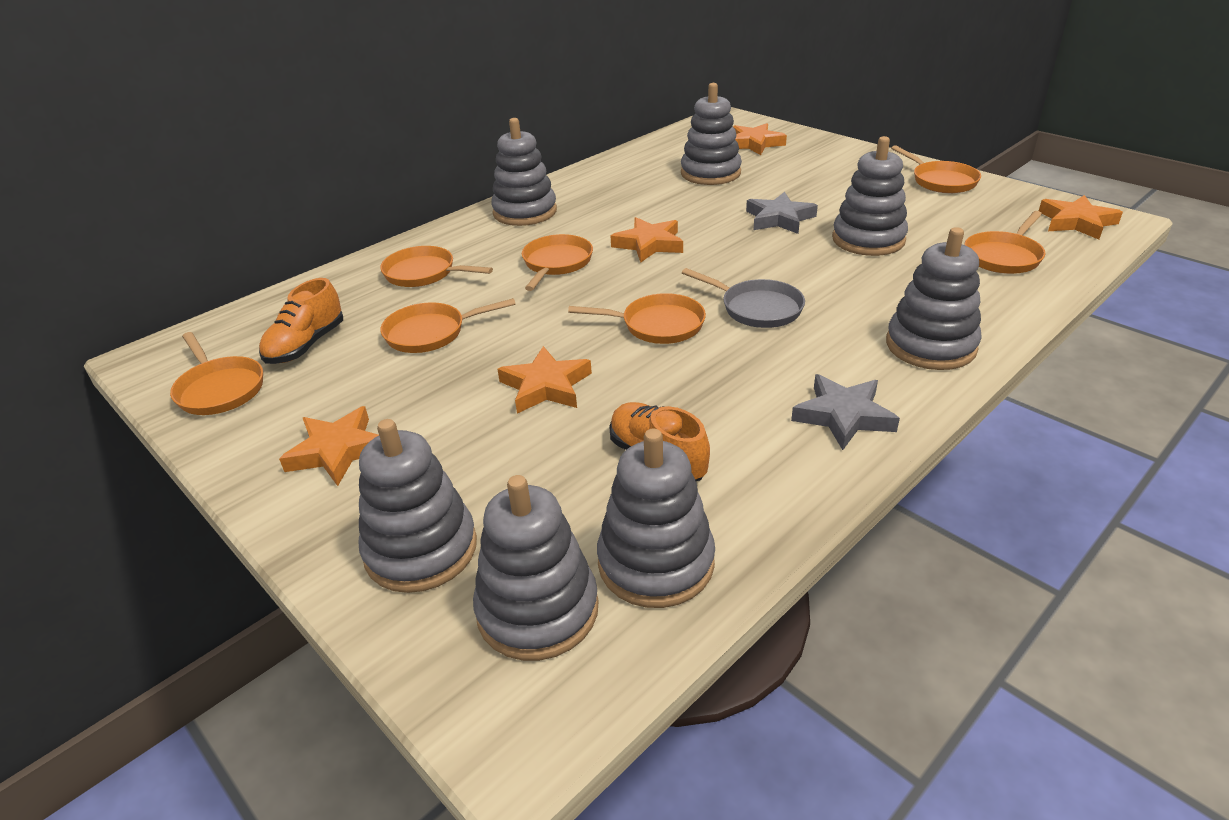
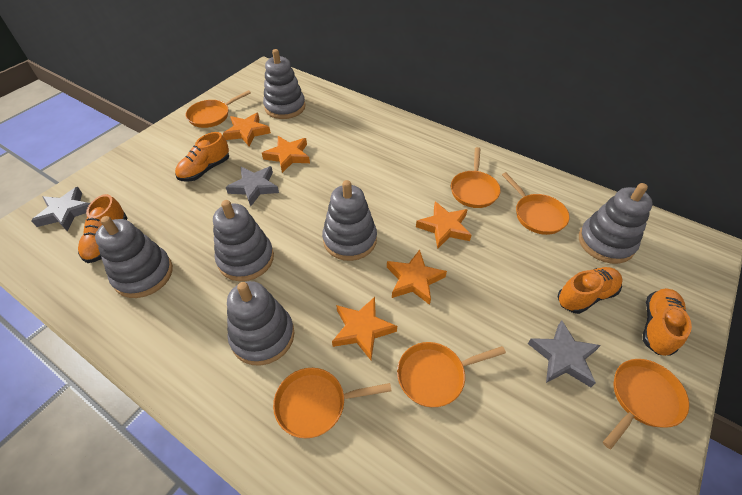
grey pan: 1 -> 0
grey stacking toy: 7 -> 6
grey star: 2 -> 3
orange pan: 7 -> 6
orange shoe: 2 -> 4

